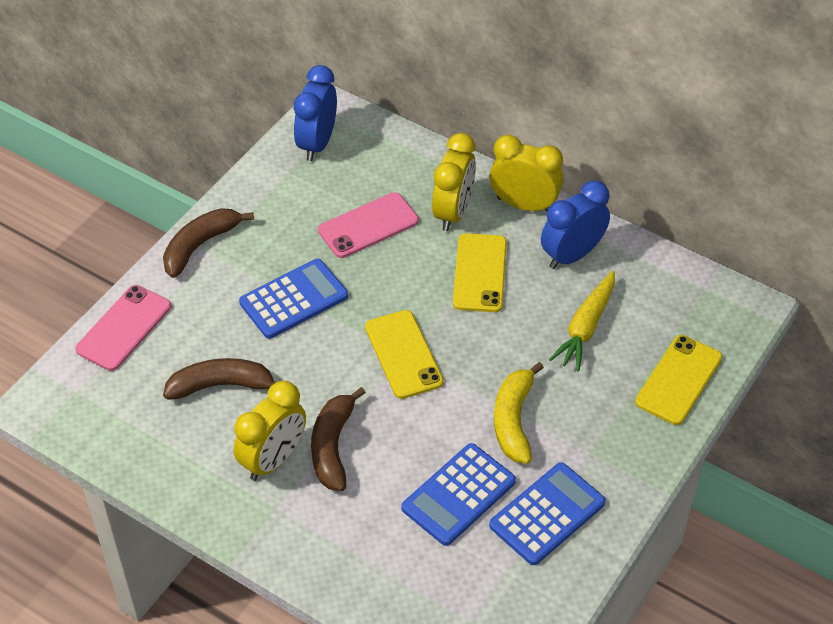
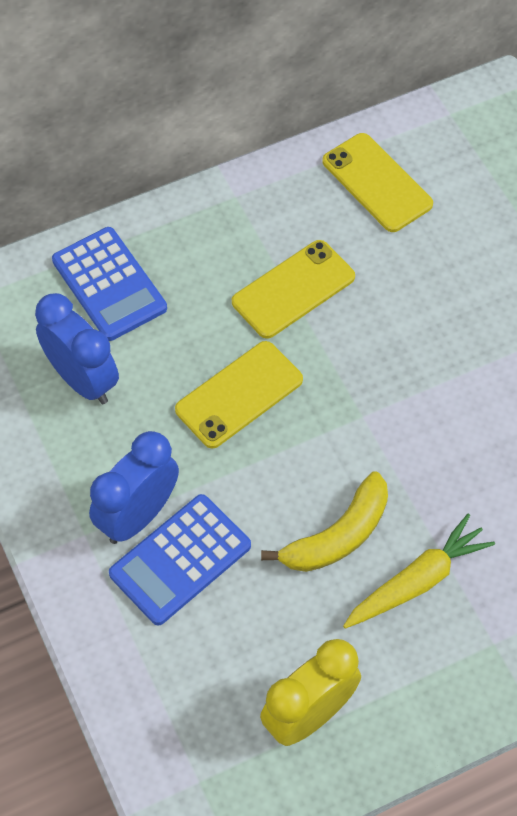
blue calculator: 3 -> 2
brown banana: 3 -> 0
pink phone: 2 -> 0
yellow clock: 3 -> 1

